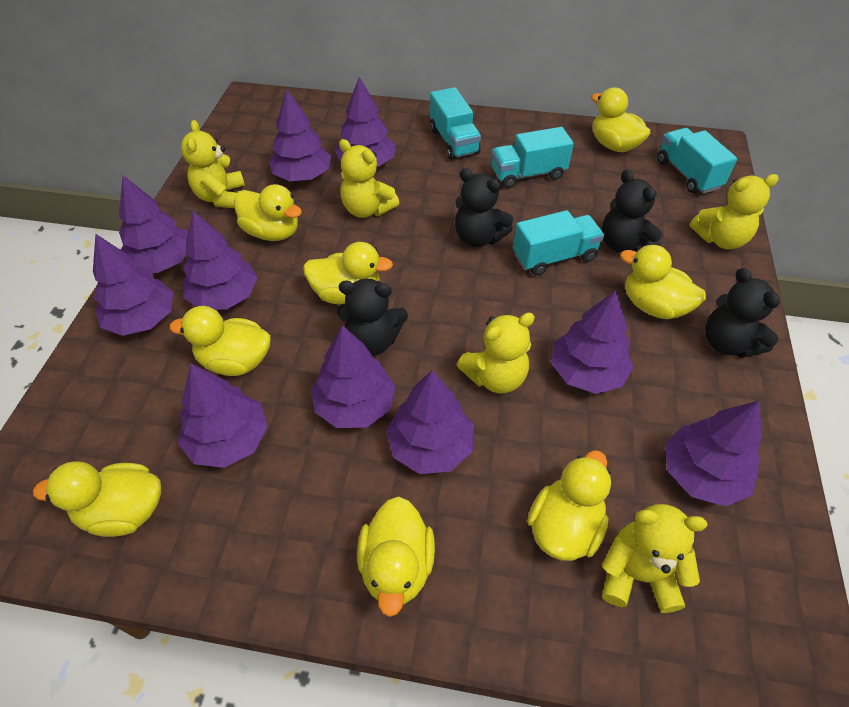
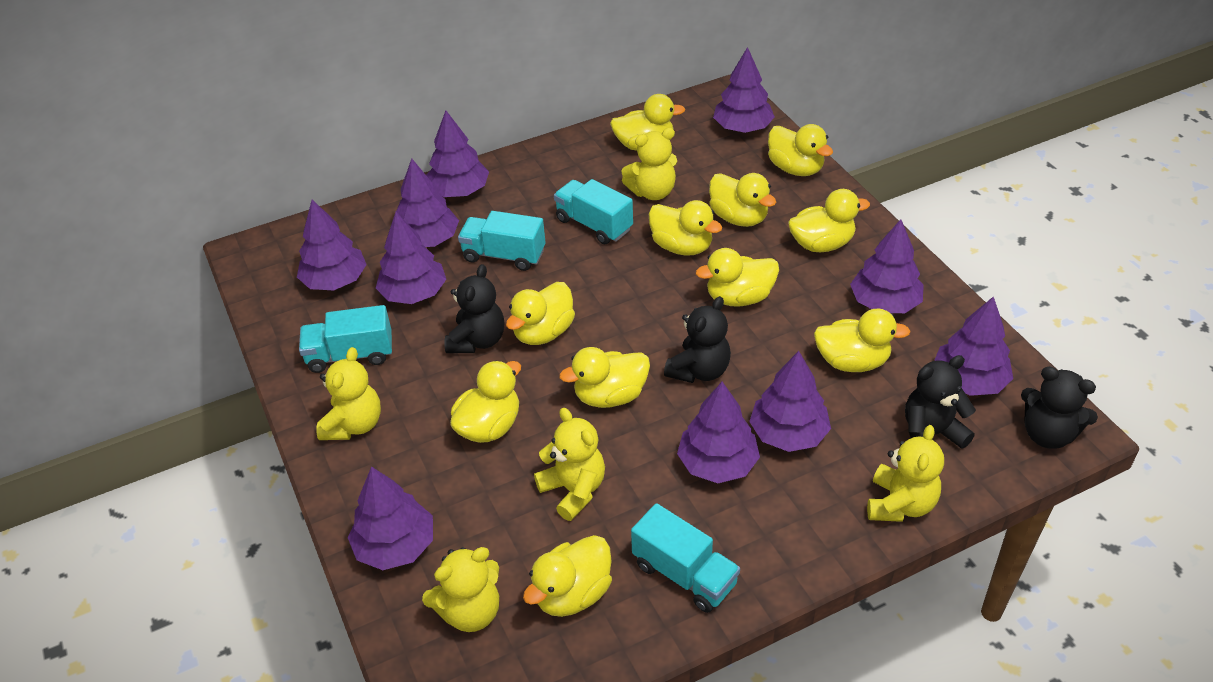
yellow duck: 8 -> 11

